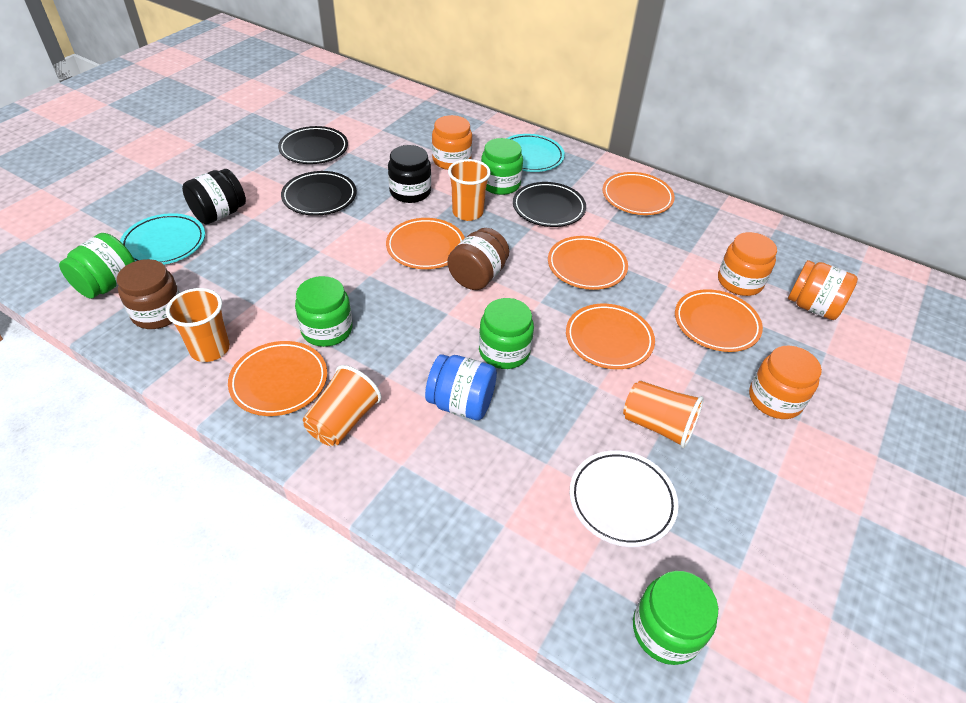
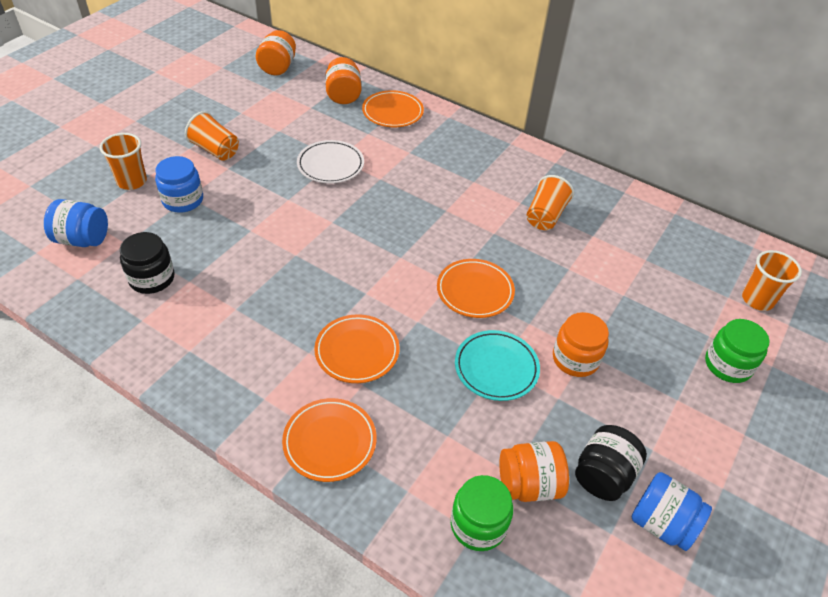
black plate: 3 -> 0
blue jar: 1 -> 3
brown jar: 2 -> 0
green jar: 5 -> 2
orange plate: 6 -> 4
turquoise plate: 2 -> 1

